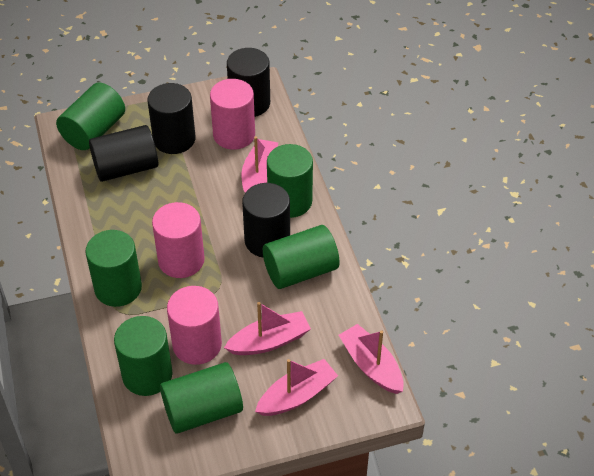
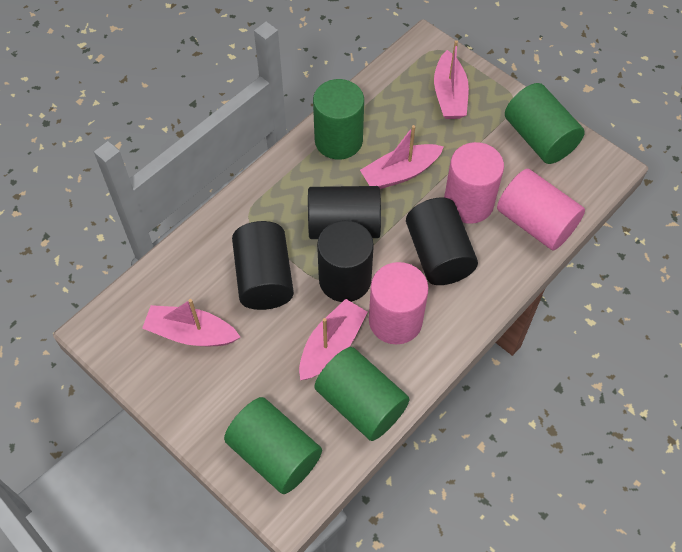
green cylinder: 6 -> 4

